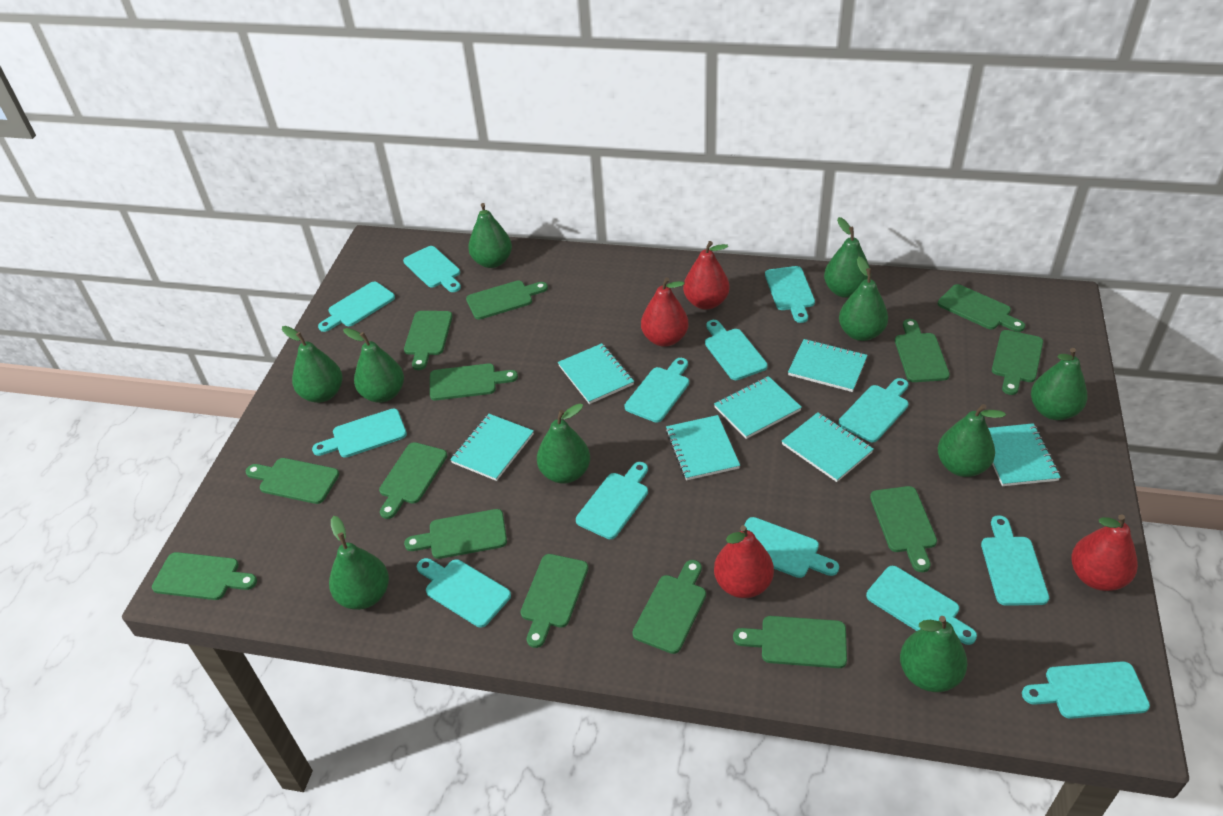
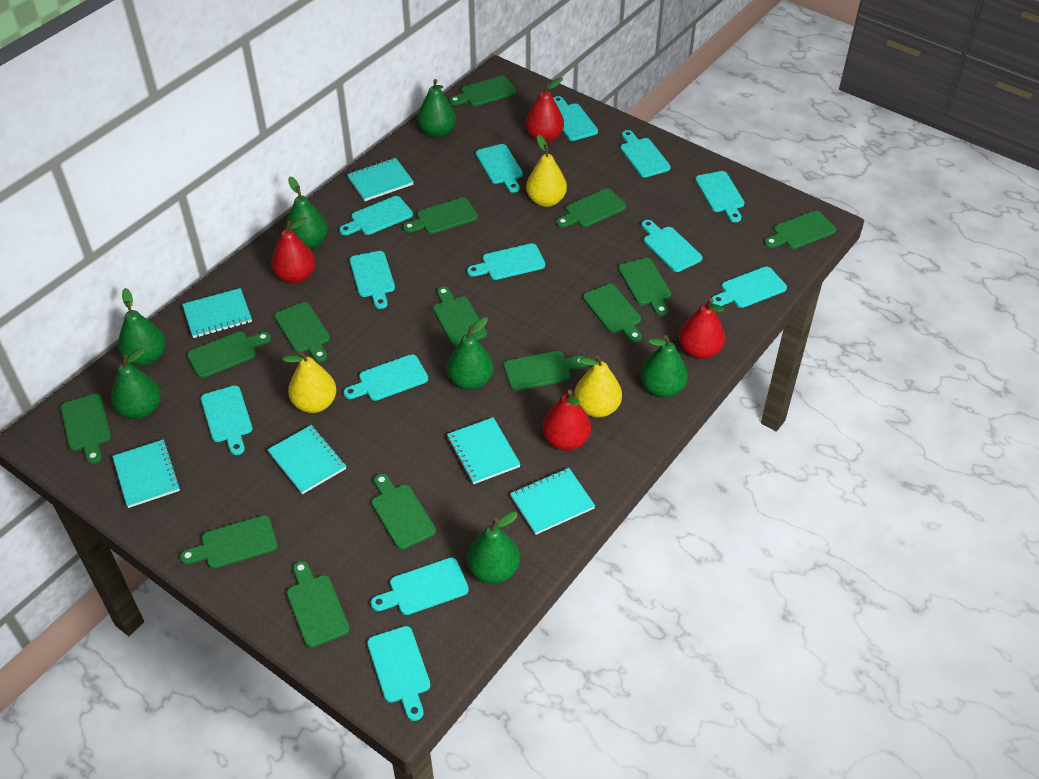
green pear: 10 -> 7
turquoise notebook: 7 -> 6
yellow pear: 0 -> 3

